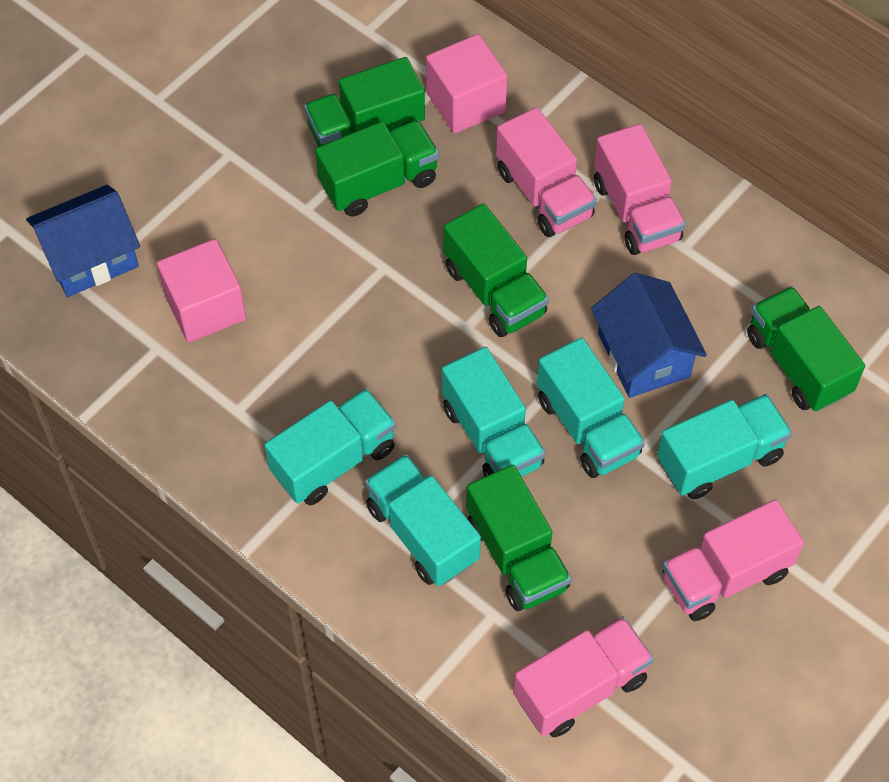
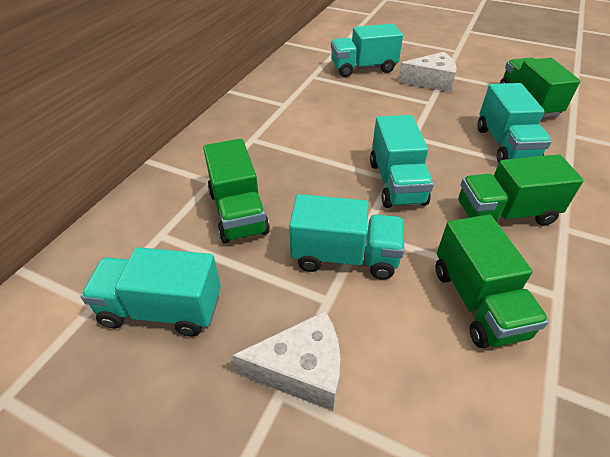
blue house: 2 -> 0
green truck: 5 -> 4
pink cube: 2 -> 0
pink truck: 4 -> 0
white cheese: 0 -> 2

